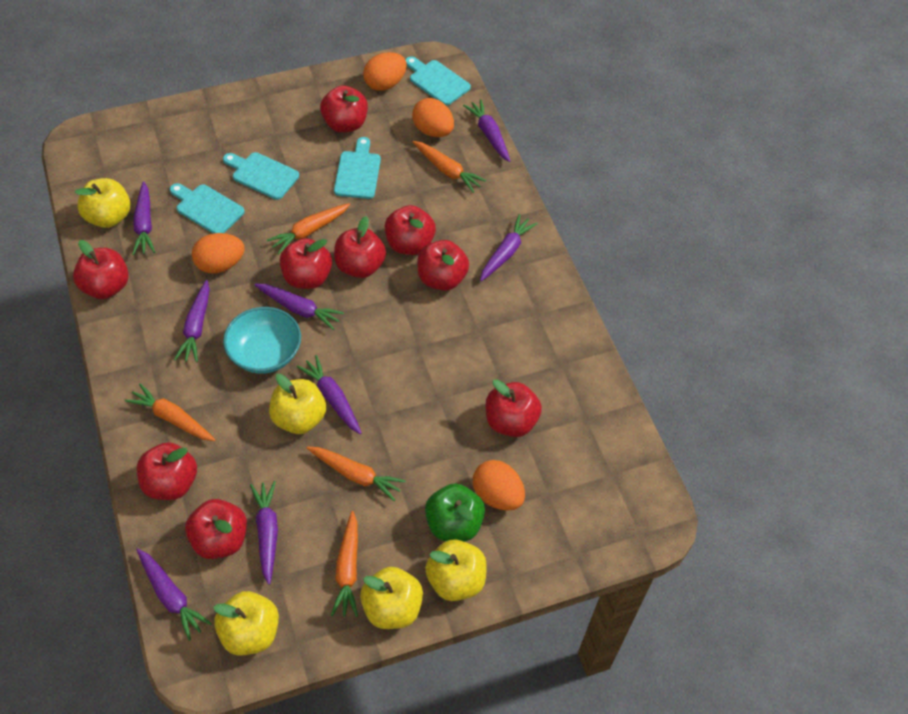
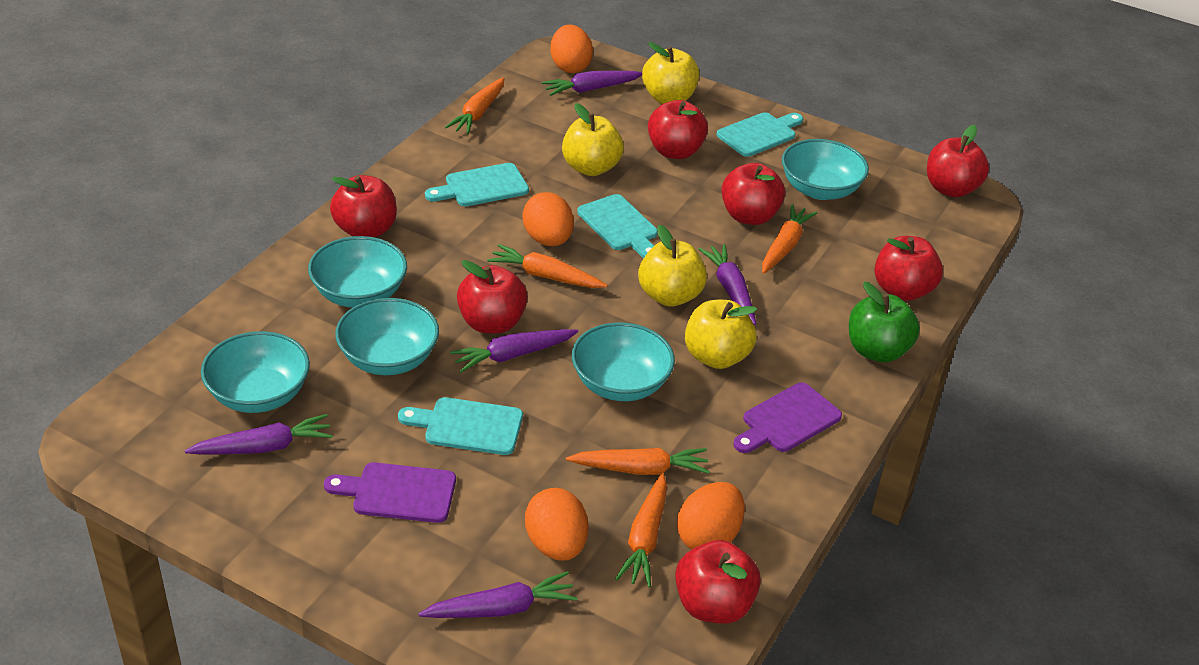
purple carrot: 8 -> 5
purple cutting board: 0 -> 2
red apple: 9 -> 7
turquoise bowl: 1 -> 5
yellow apple: 5 -> 4

